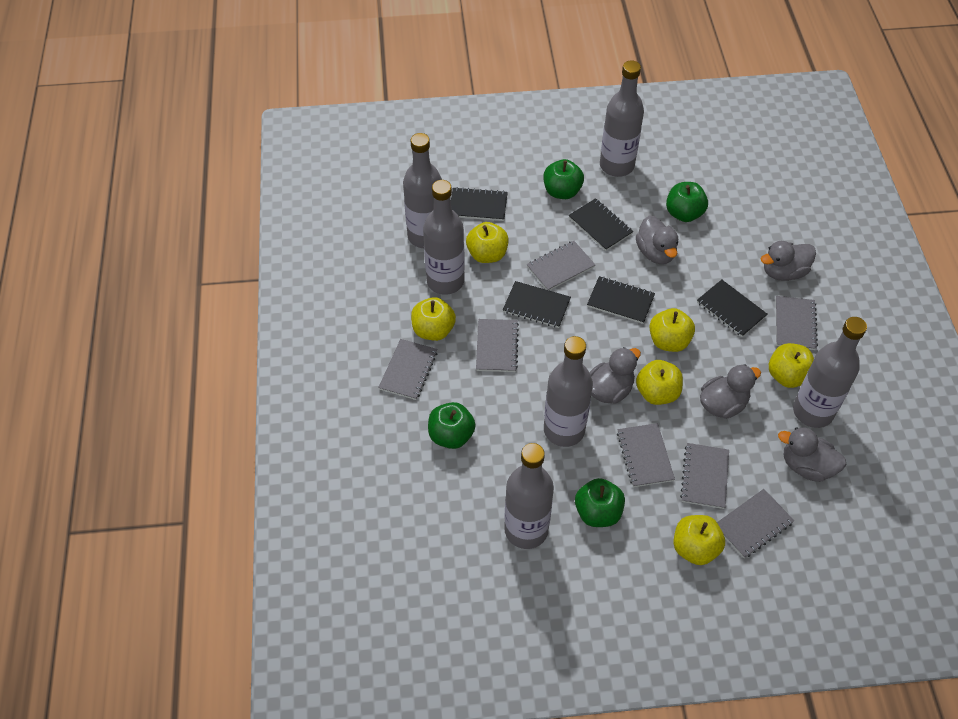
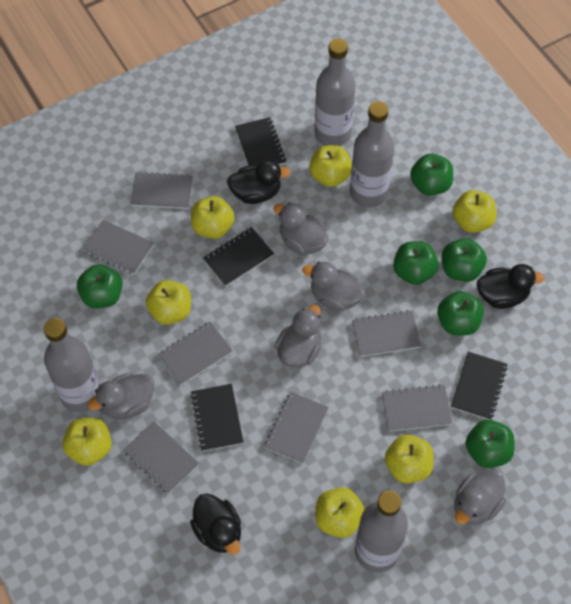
black duck: 0 -> 3
black notebook: 5 -> 4
green apple: 4 -> 6
grey bottle: 6 -> 4
yellow apple: 6 -> 7

